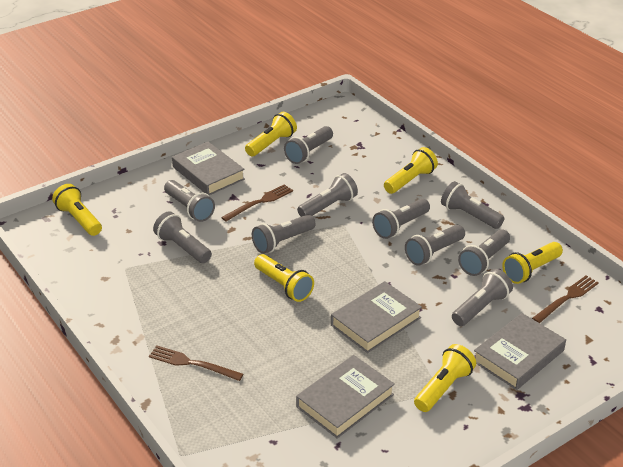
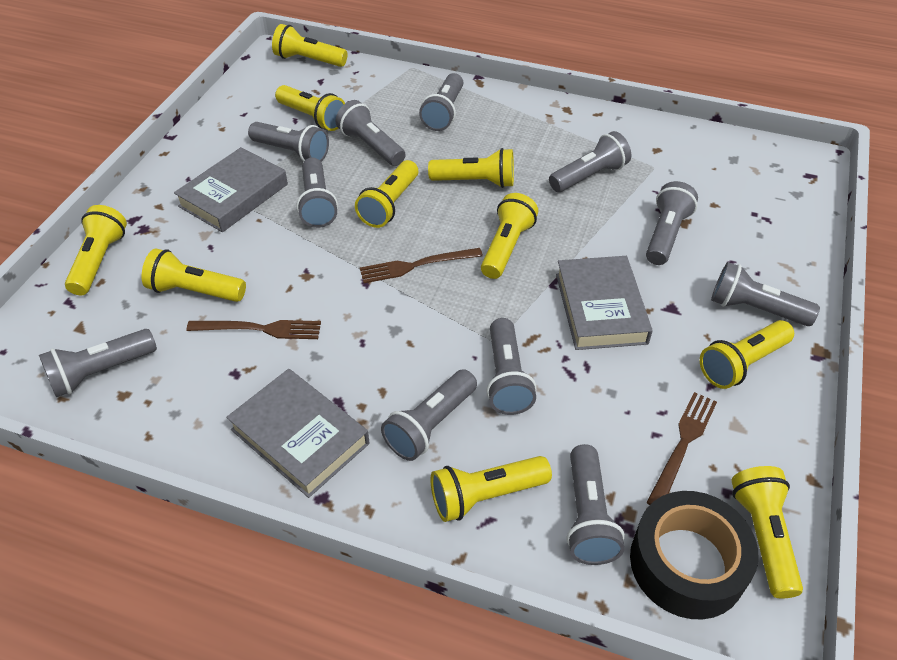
black tape: 0 -> 1
grey book: 4 -> 3
grey flashlight: 10 -> 11
yellow flashlight: 6 -> 10

